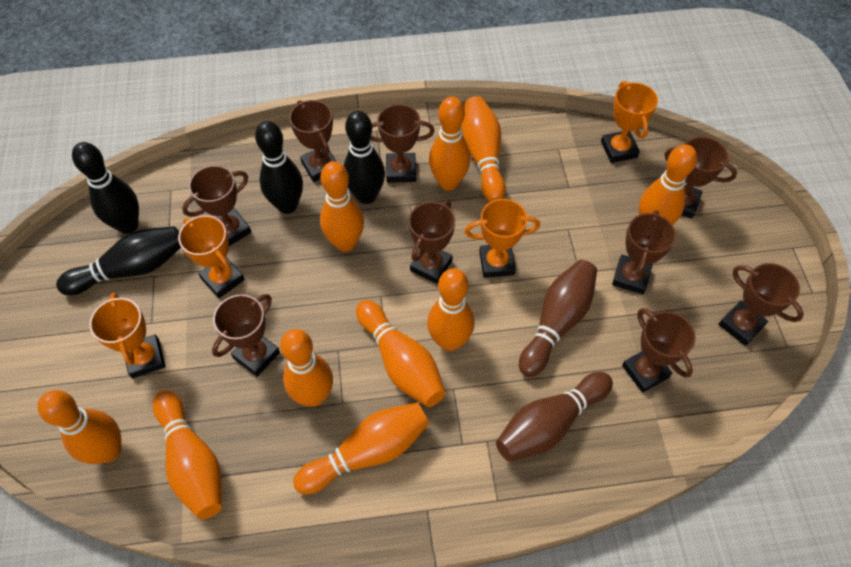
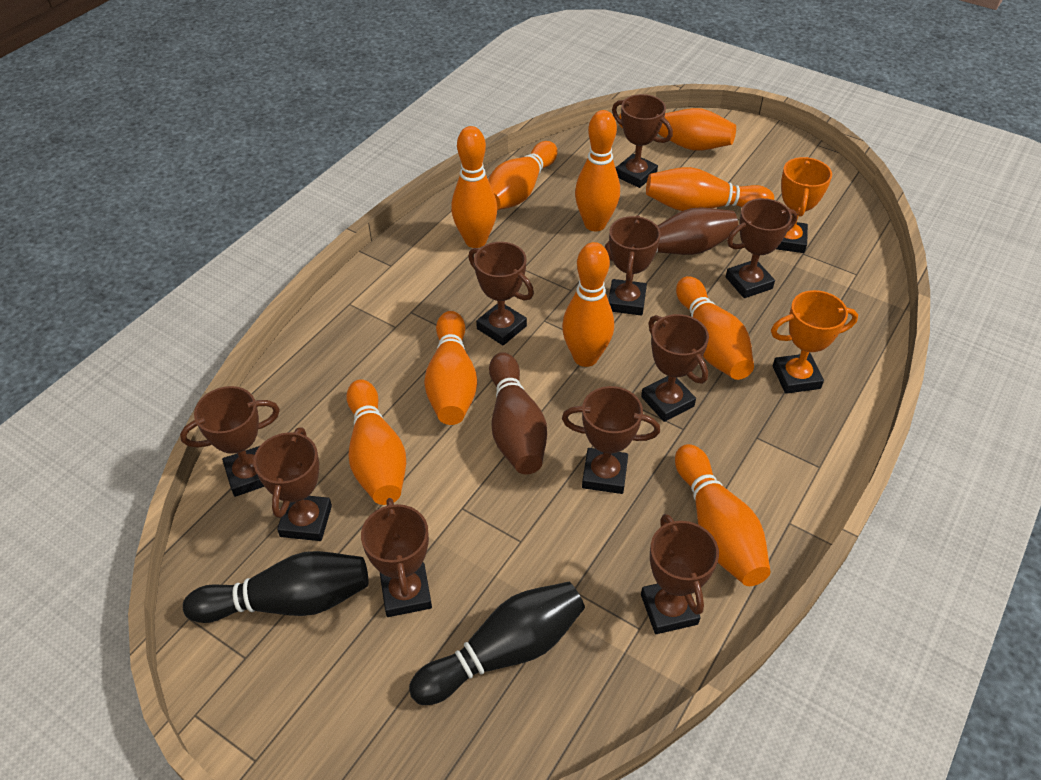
black bowling pin: 4 -> 2
brown trophy: 9 -> 10
orange trophy: 4 -> 2

